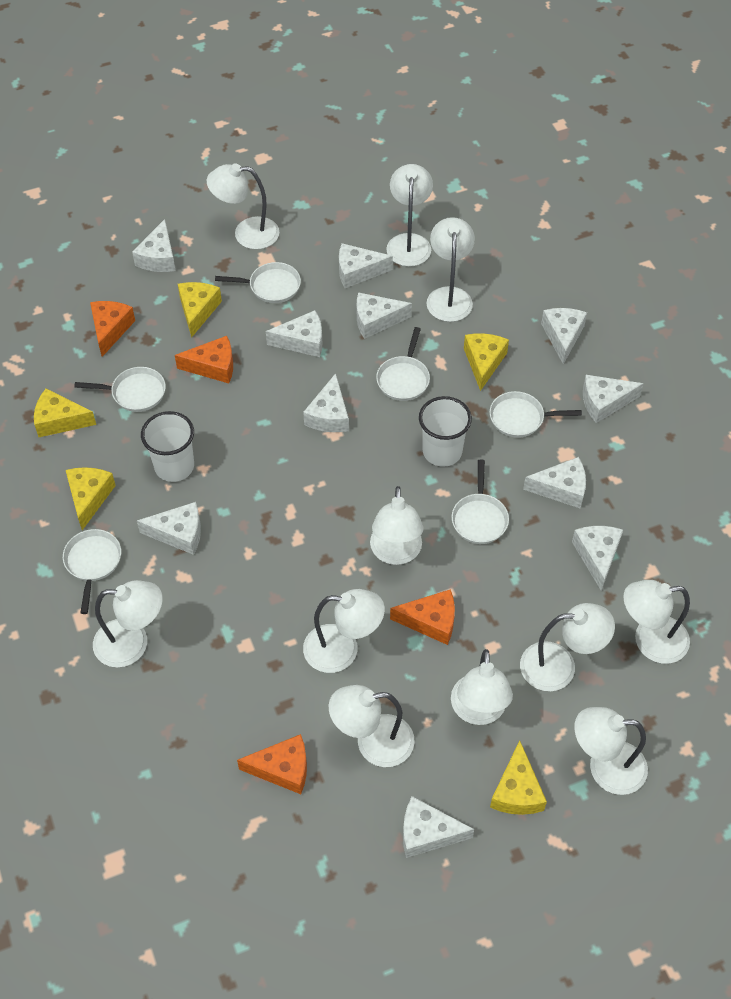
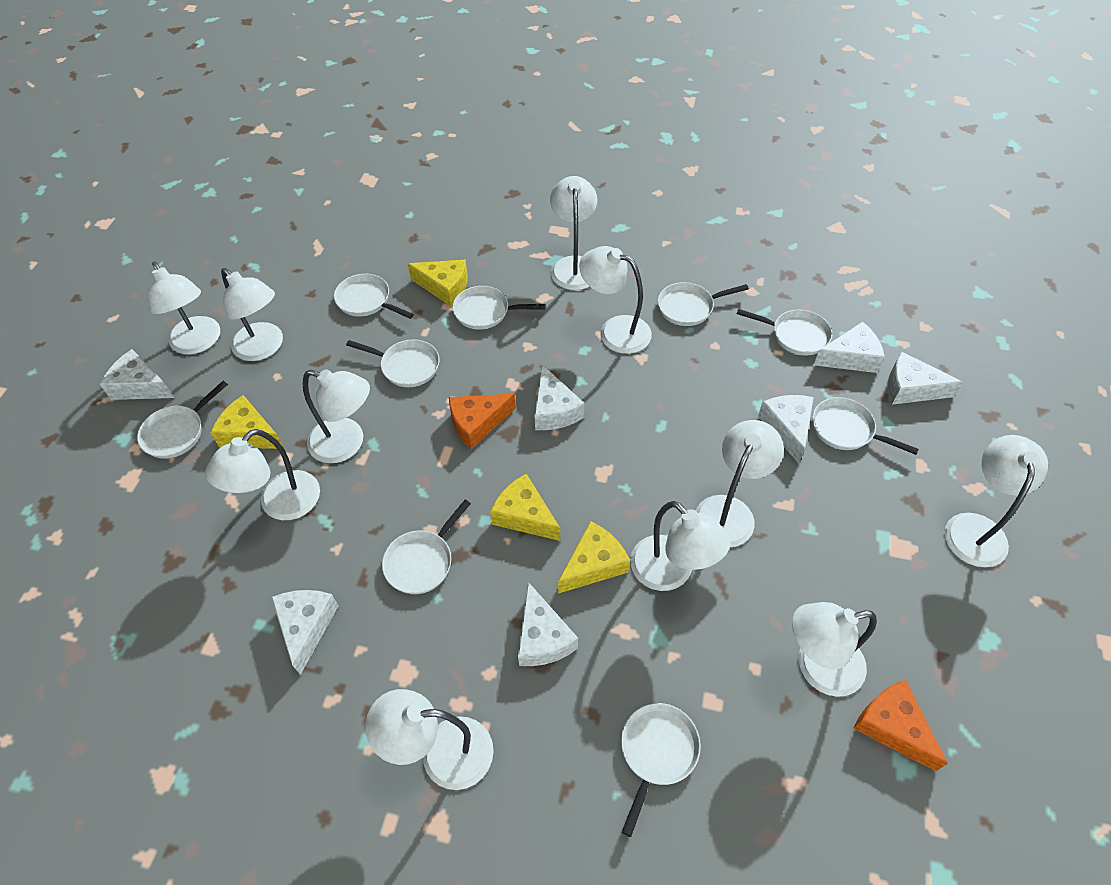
orange cheese: 4 -> 2
white cheese: 11 -> 7
white cup: 2 -> 0
white pan: 6 -> 9
yellow cheese: 5 -> 4

